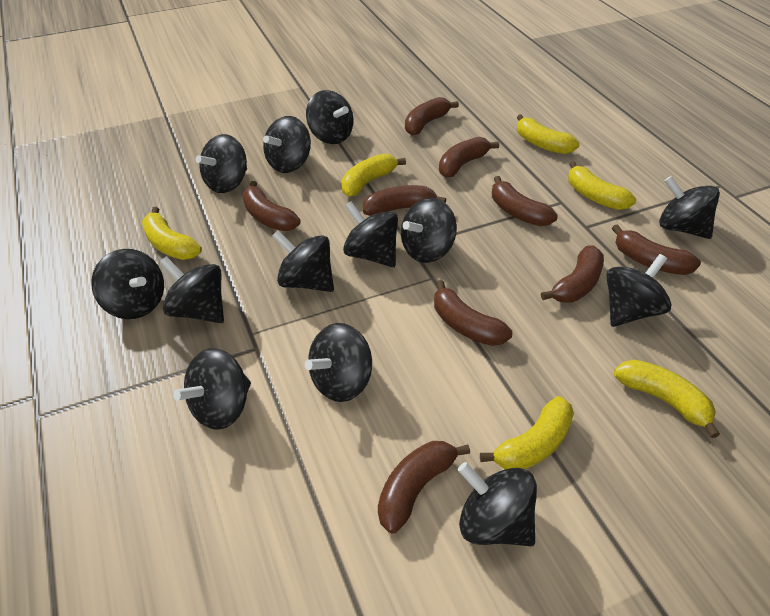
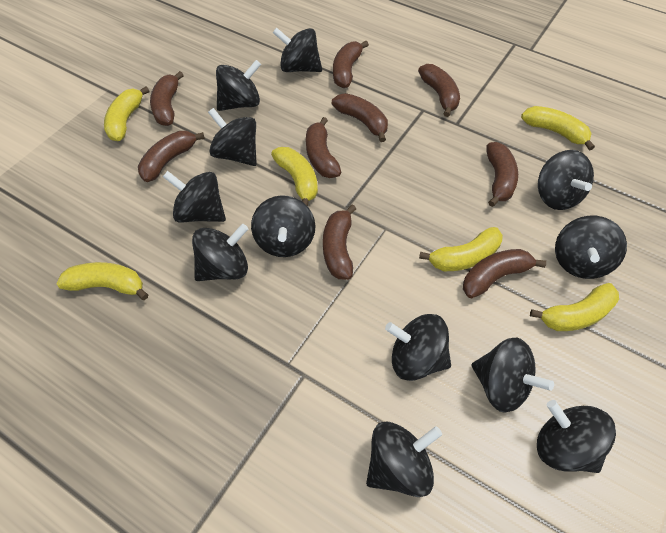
black spinning top: 13 -> 12

